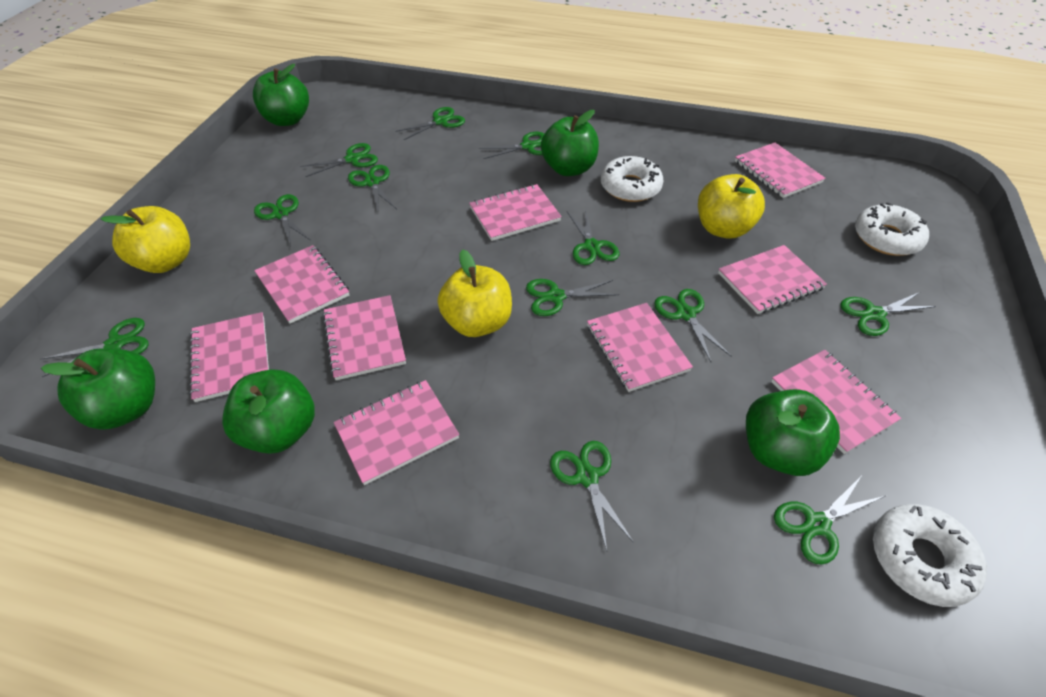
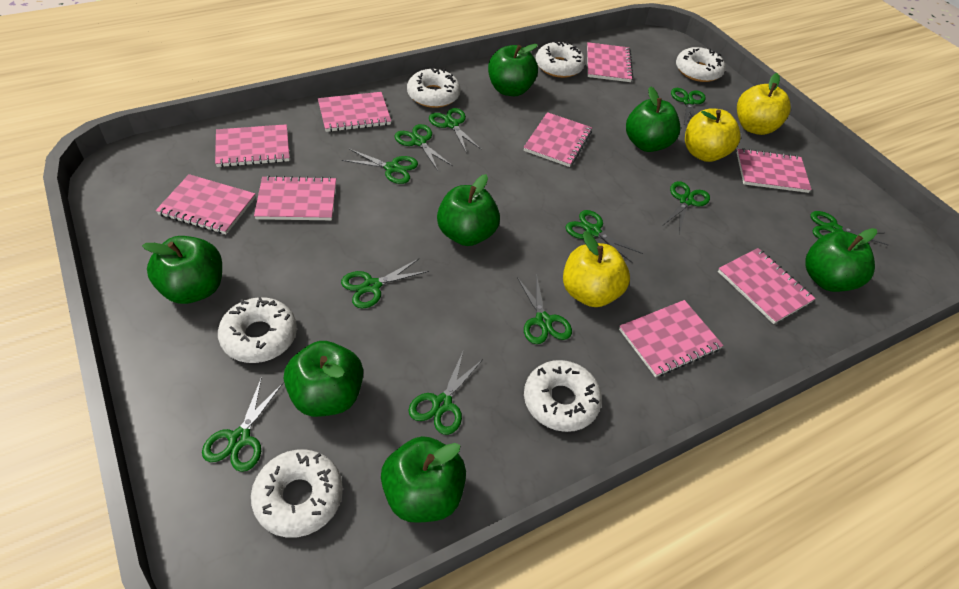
green apple: 5 -> 7
green scissors: 12 -> 11
white donut: 3 -> 6

